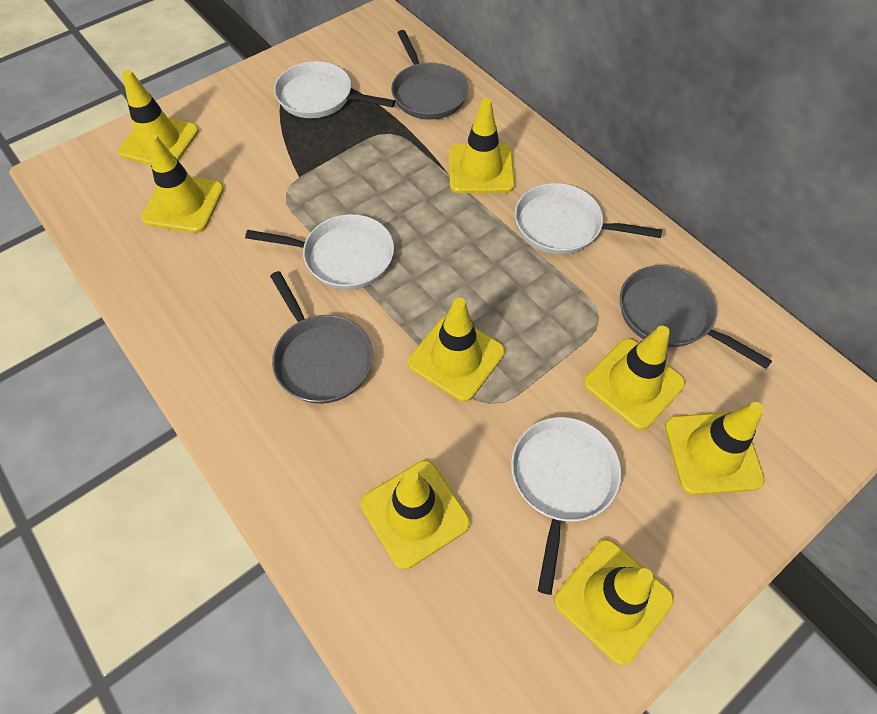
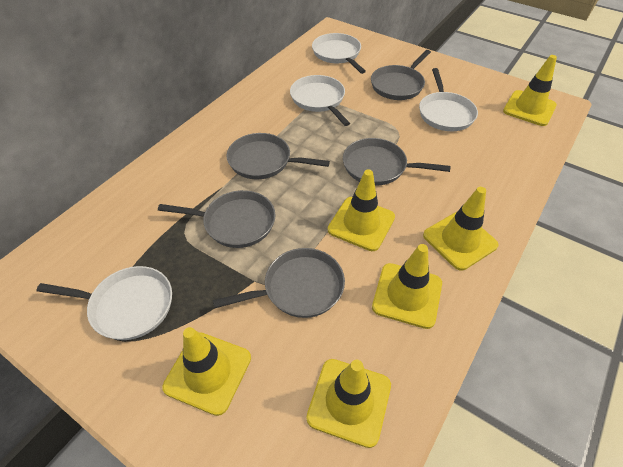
grey pan: 3 -> 5
yellow traffic cone: 8 -> 6

